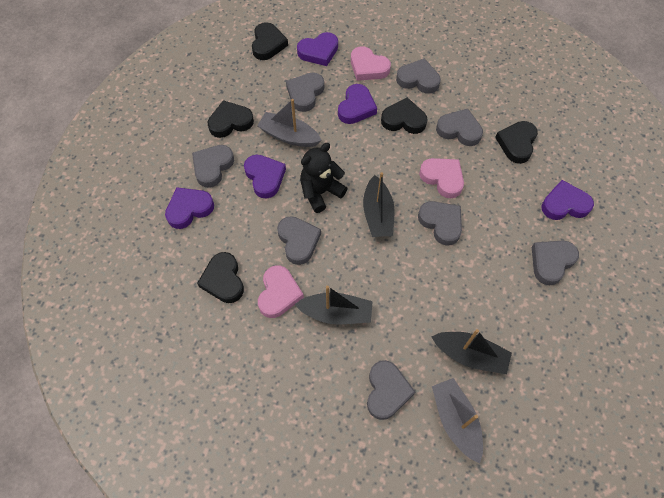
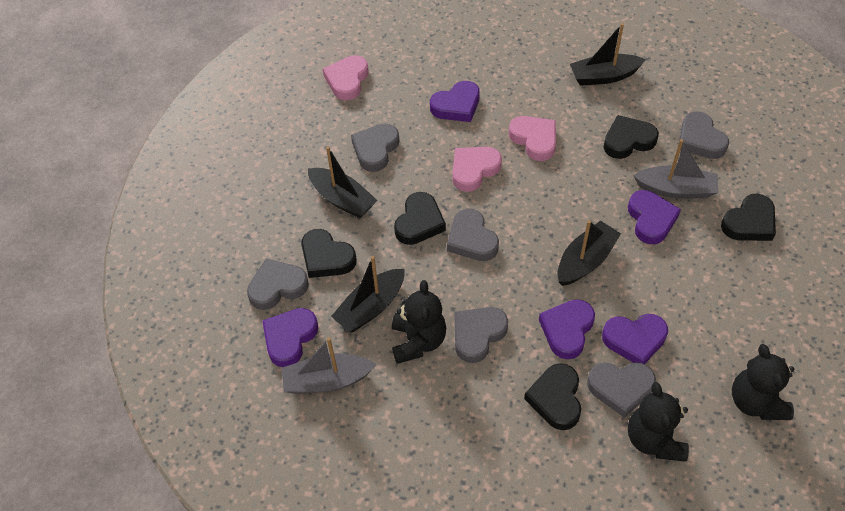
black boat: 3 -> 4
black teddy bear: 1 -> 3
grey heart: 8 -> 6

